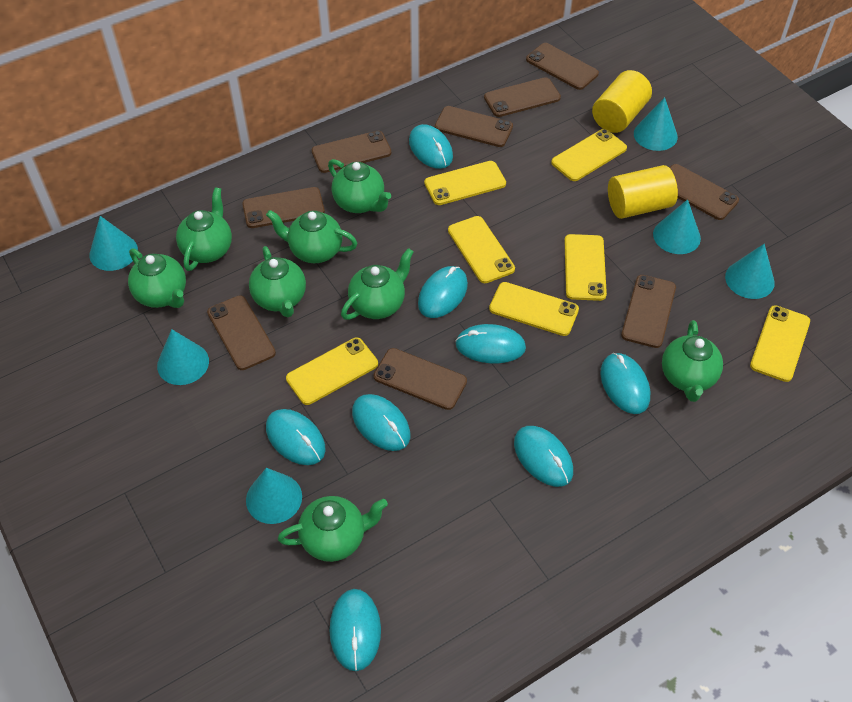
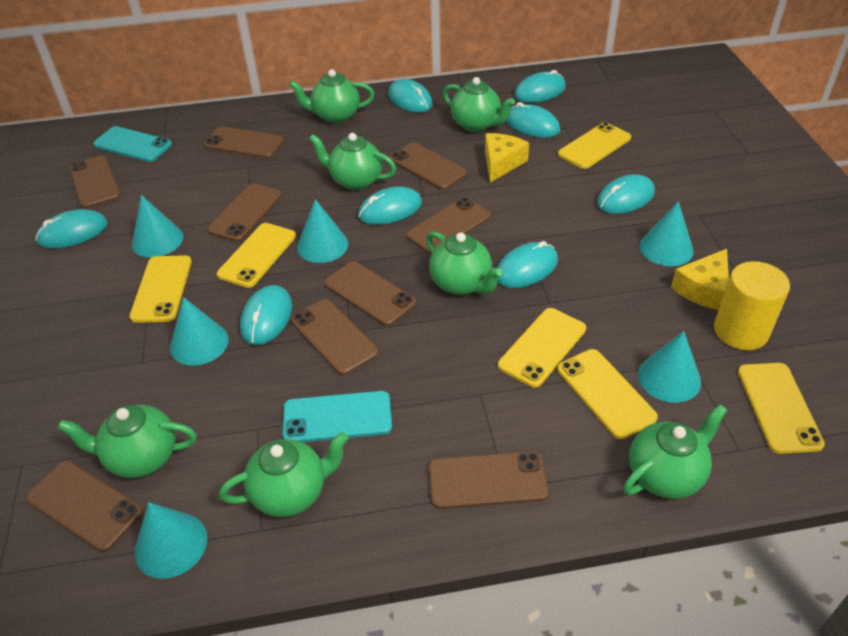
green teapot: 8 -> 7
turquoise phone: 0 -> 2
yellow cheese: 0 -> 2
yellow cylinder: 2 -> 1
yellow phone: 7 -> 6

